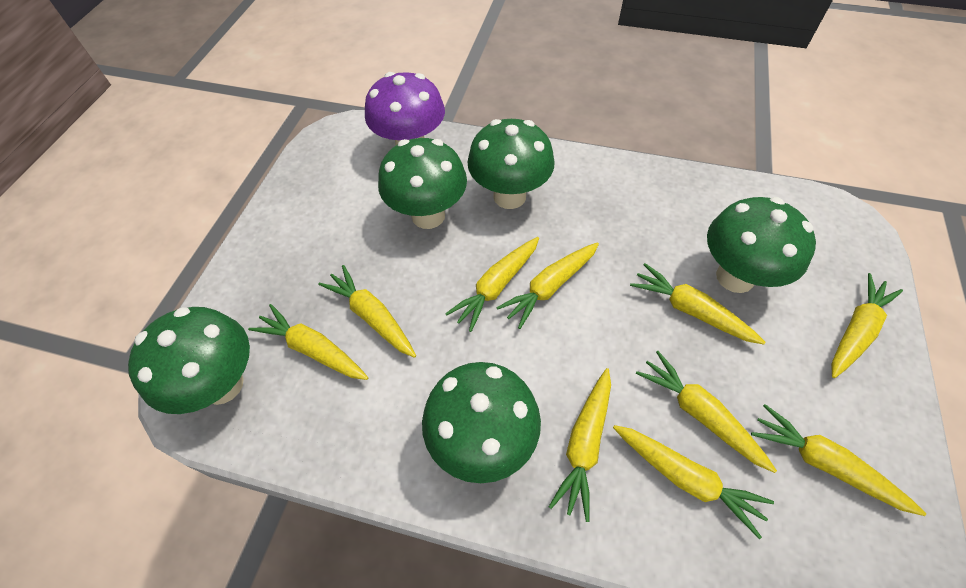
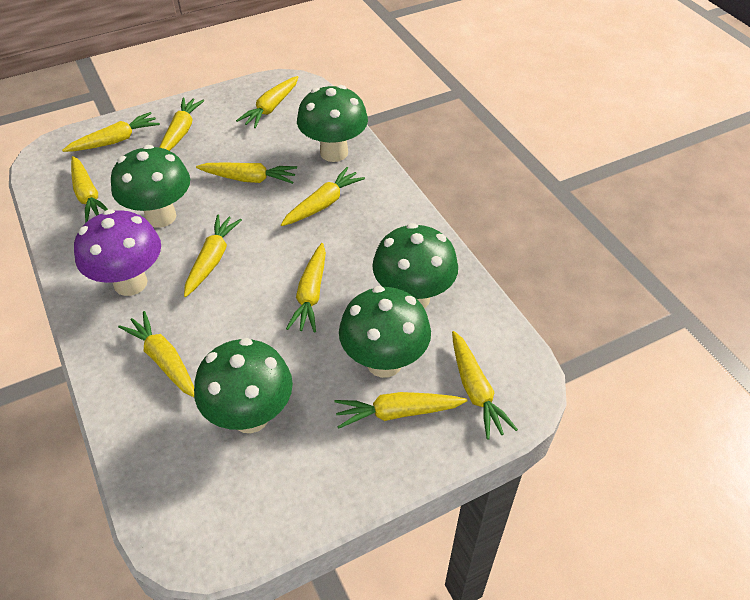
yellow carrot: 10 -> 11

